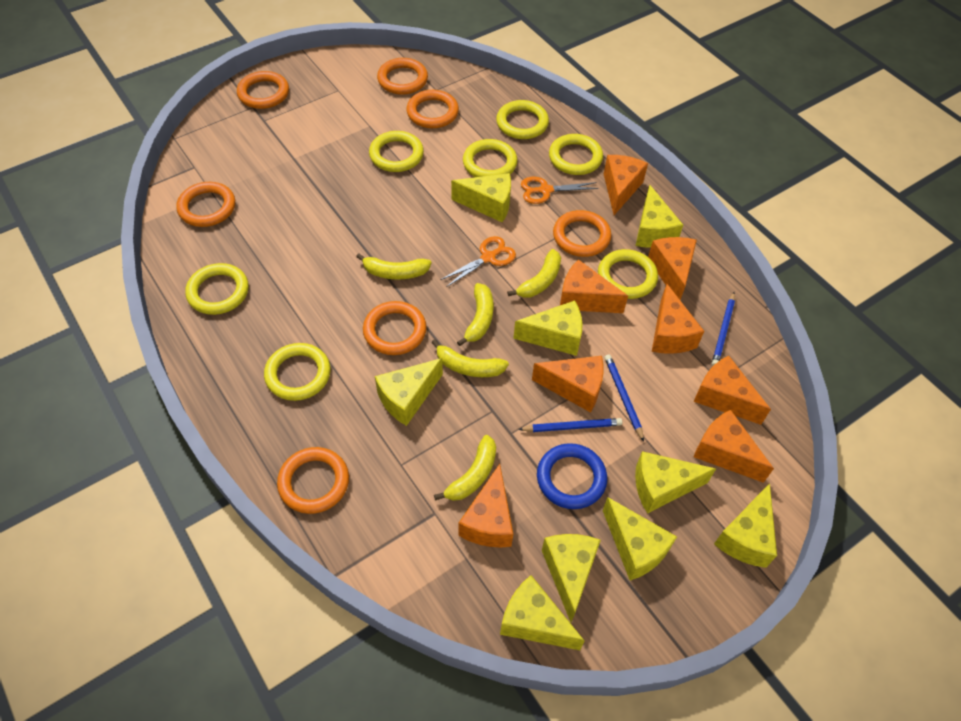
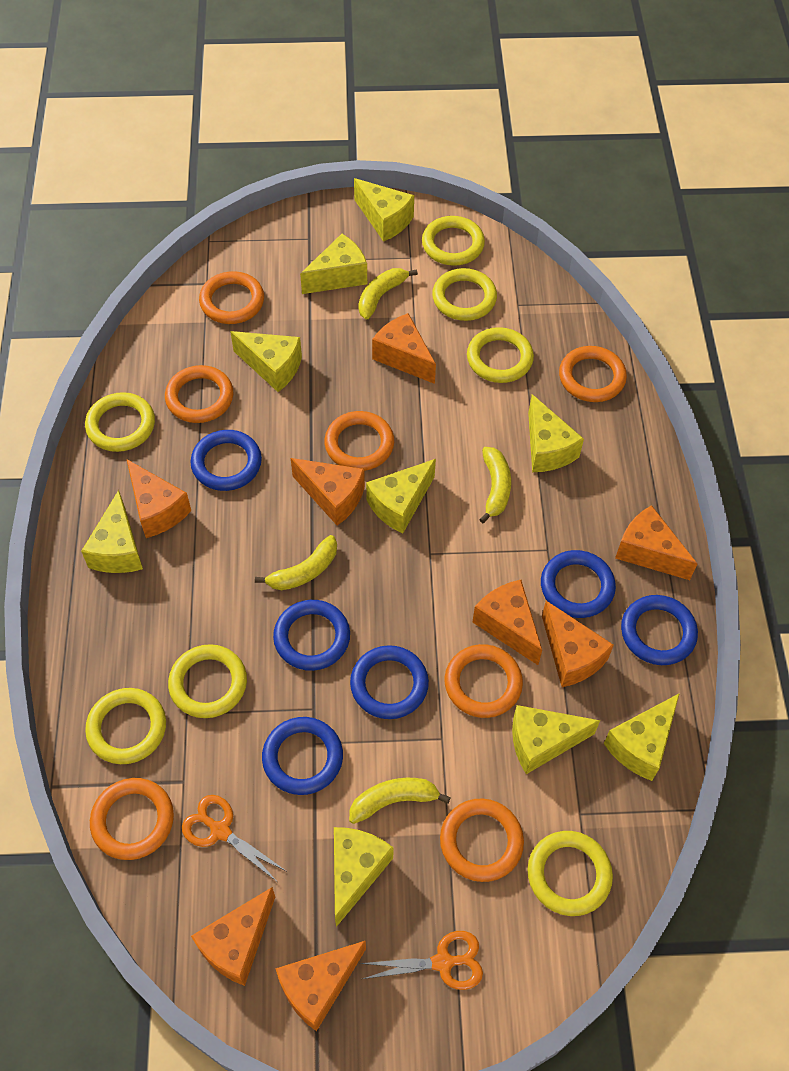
blue pencil: 3 -> 0
blue ring: 1 -> 6
yellow banana: 5 -> 4

